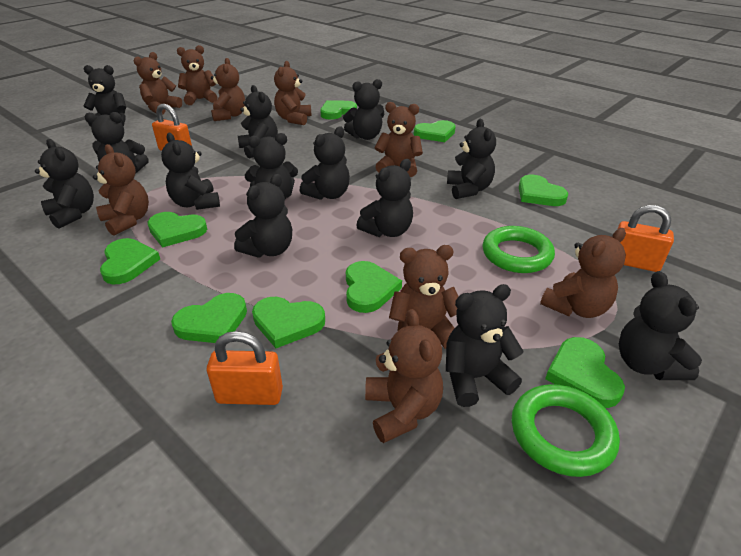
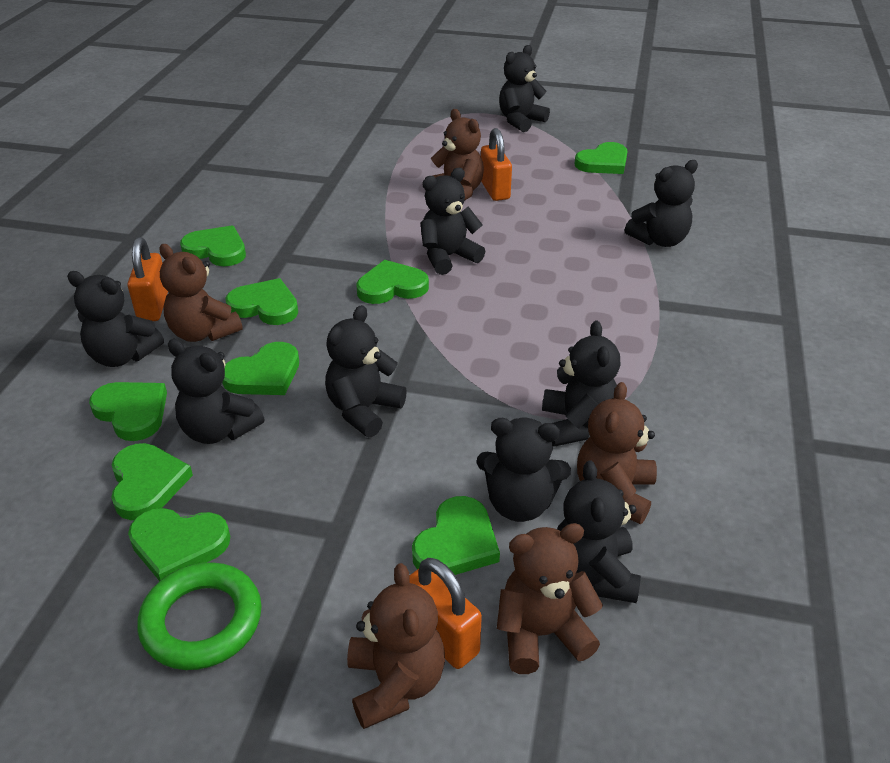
black teddy bear: 13 -> 9
brown teddy bear: 9 -> 5
green ring: 2 -> 1

